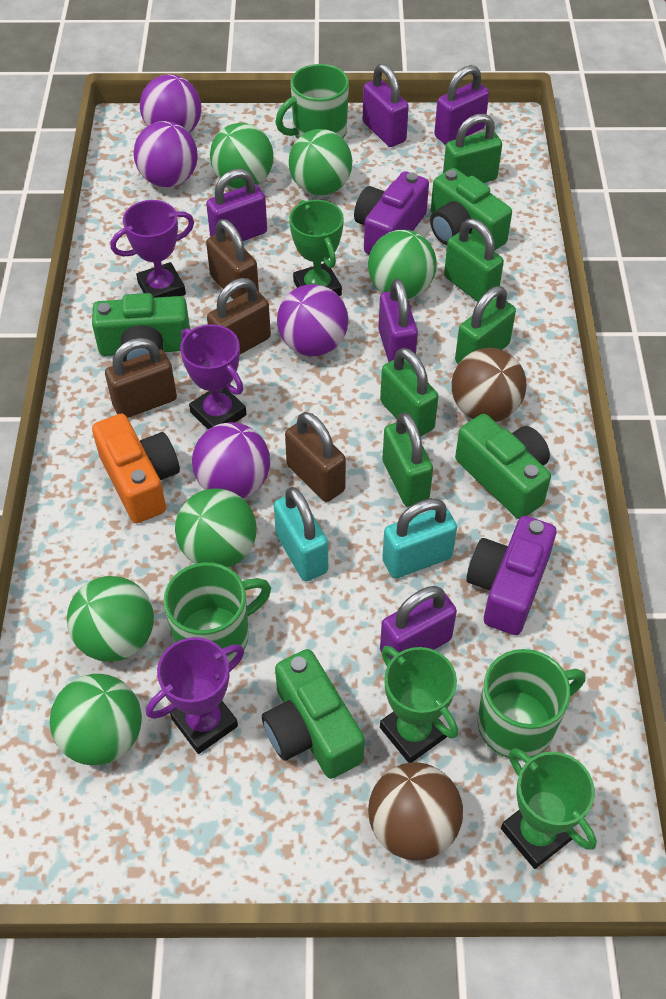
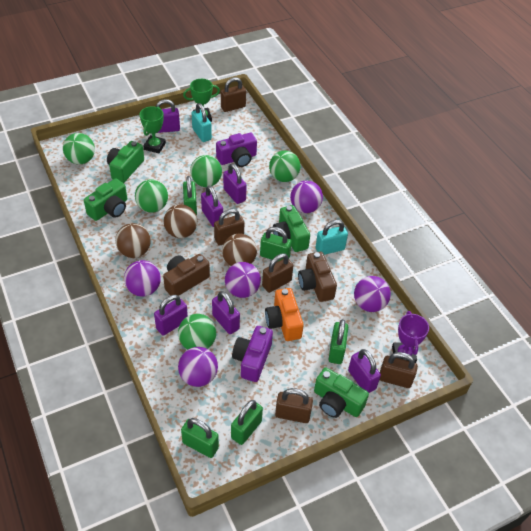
brown ball: 2 -> 3
brown camera: 0 -> 2
brown padlock: 4 -> 5
green ball: 6 -> 5
green mug: 3 -> 0
green trophy: 3 -> 2
purple ball: 4 -> 5
purple padlock: 5 -> 6
purple trophy: 3 -> 1

